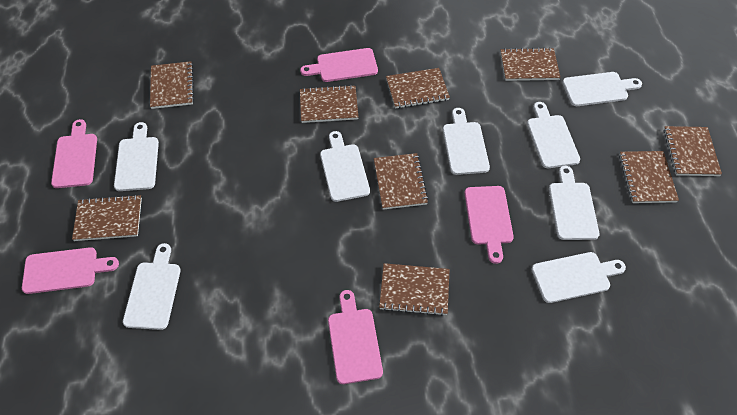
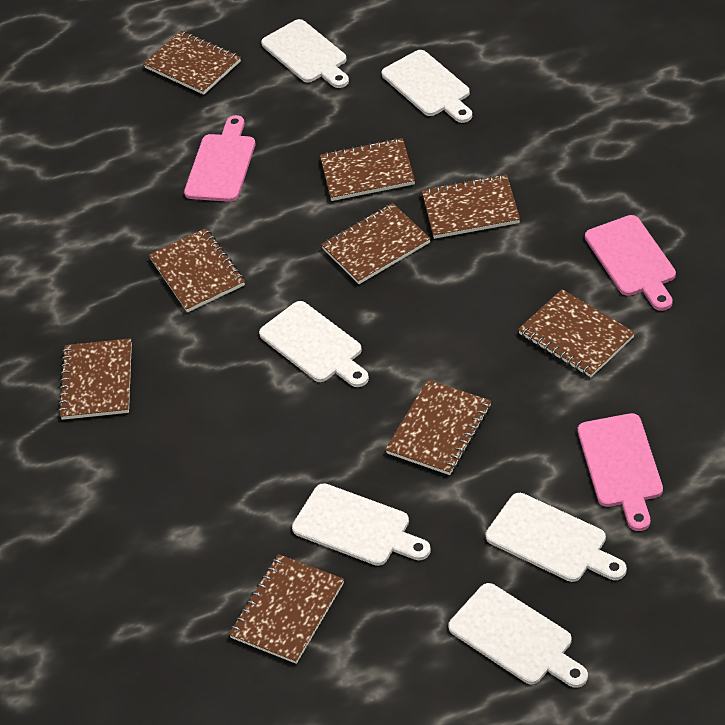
pink cutting board: 5 -> 3
white cutting board: 8 -> 6

